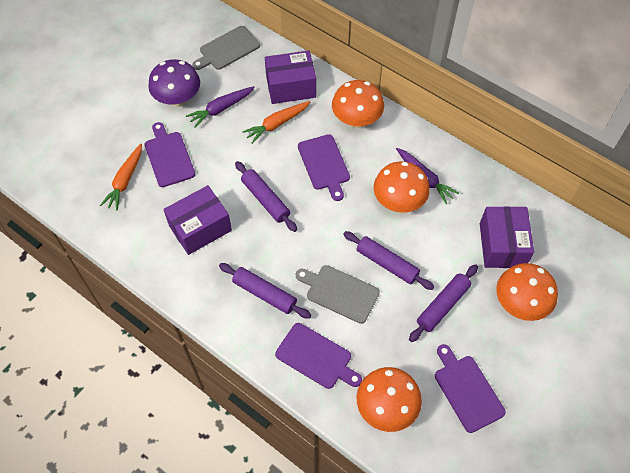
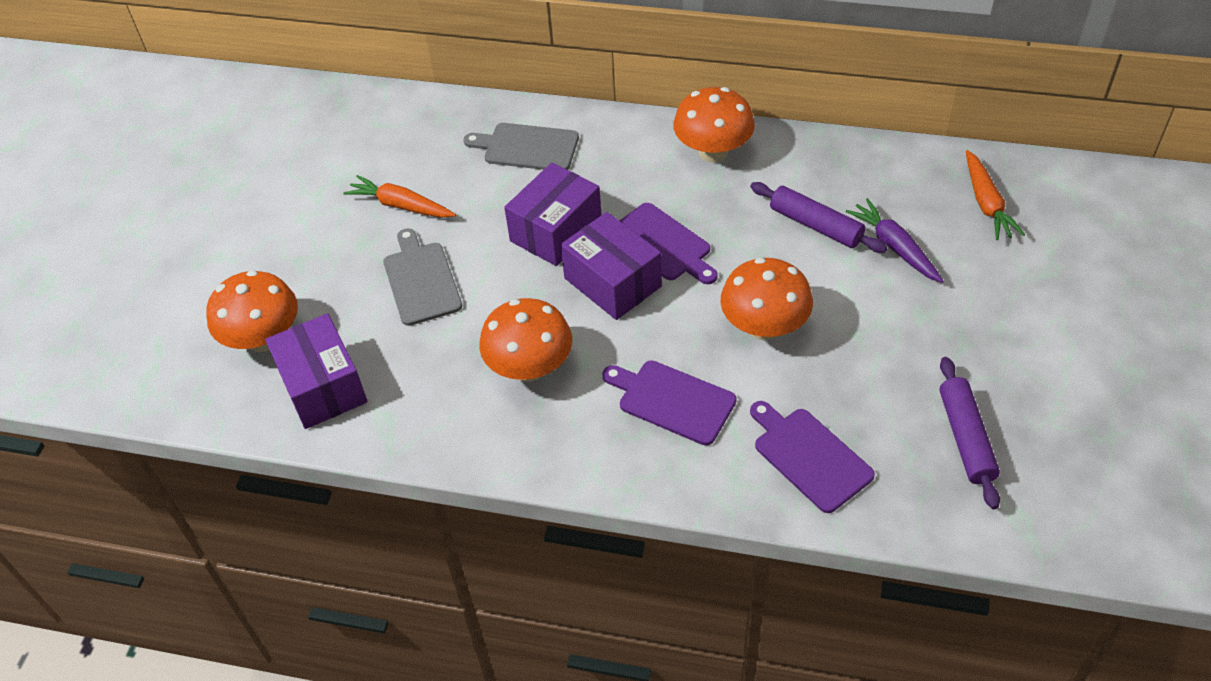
purple carrot: 2 -> 1
purple cutting board: 4 -> 3
purple mushroom: 1 -> 0
purple rolling pin: 4 -> 2

